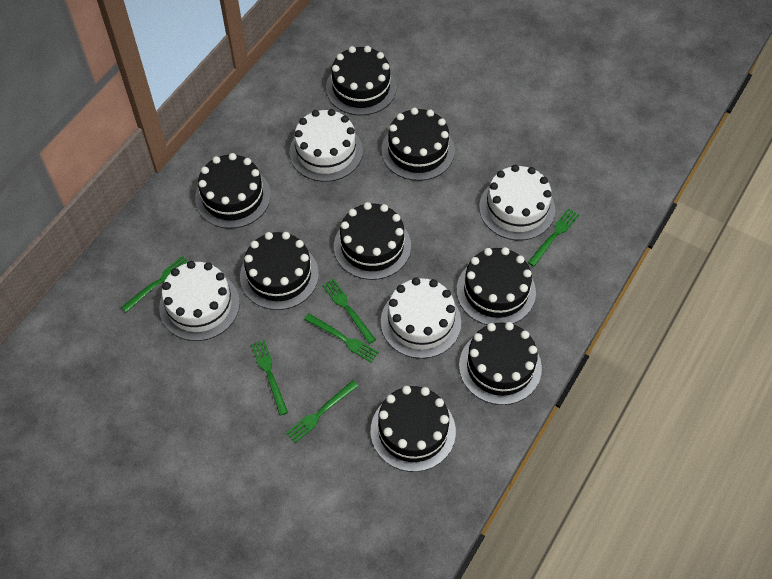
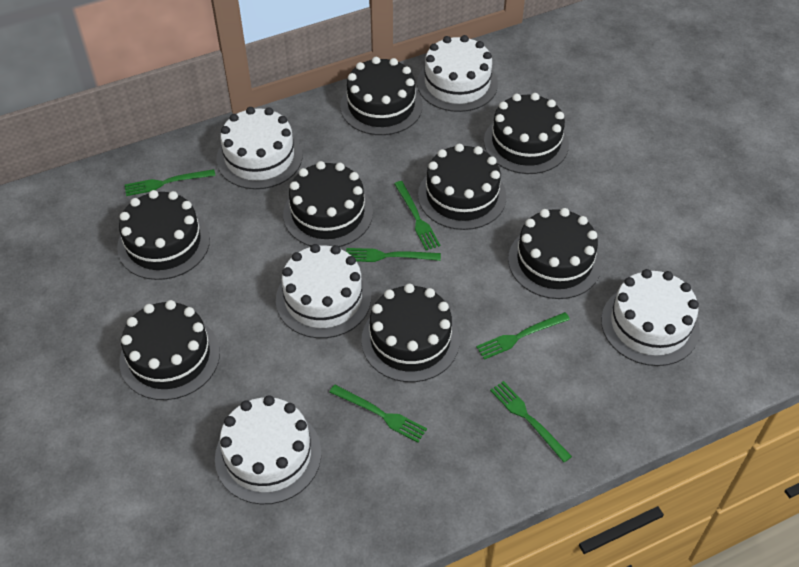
white cake: 4 -> 5

